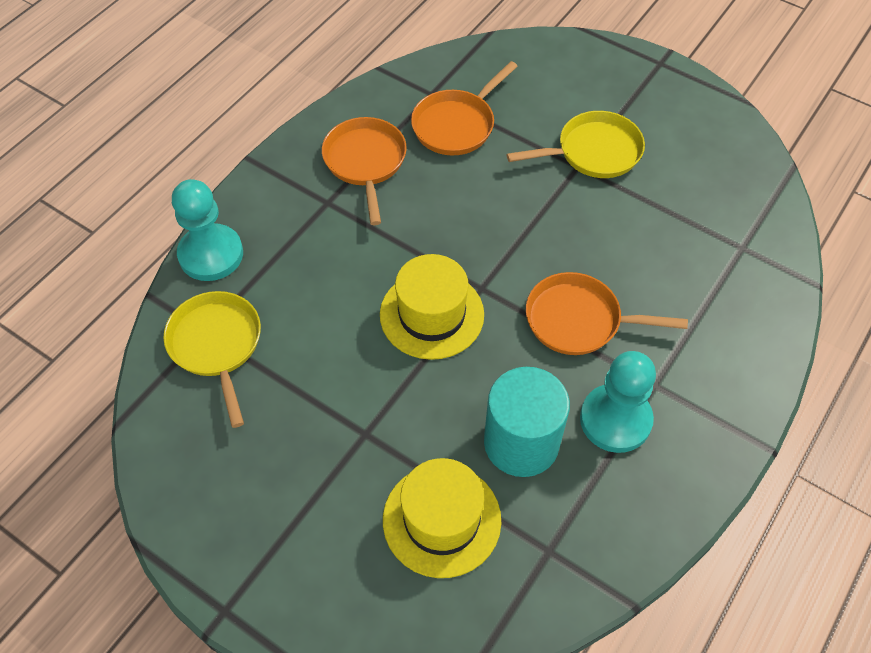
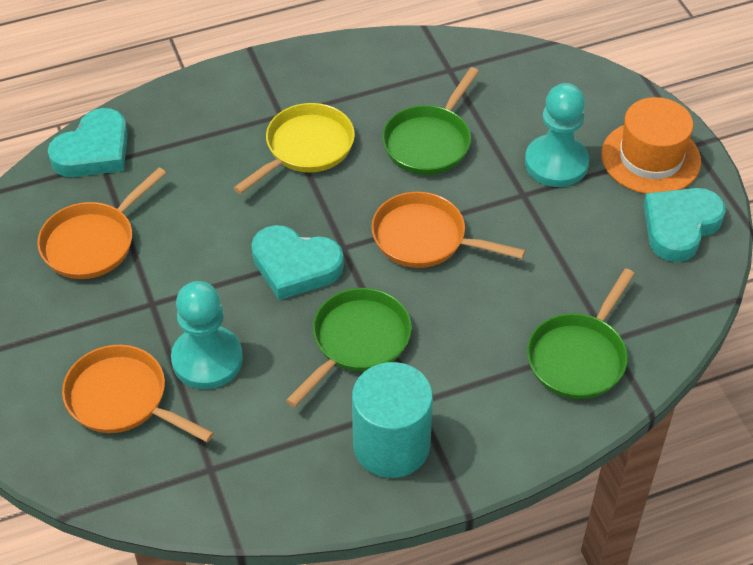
green pan: 0 -> 3
orange hat: 0 -> 1
turquoise heart: 0 -> 3
yellow hat: 2 -> 0
yellow pan: 2 -> 1

